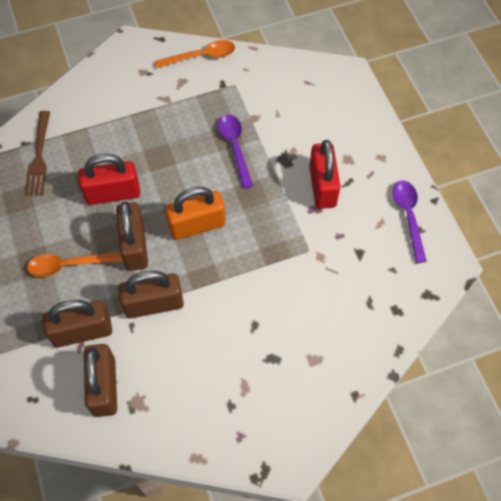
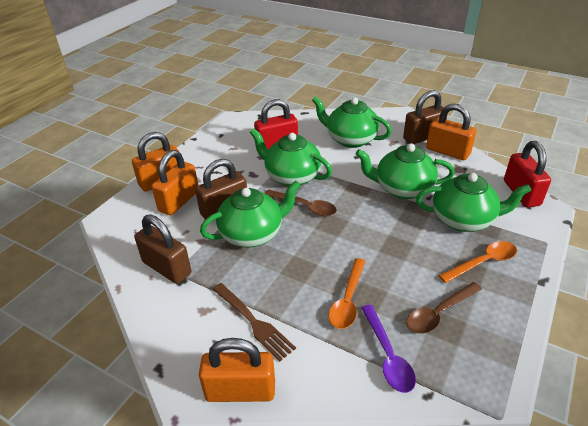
brown padlock: 4 -> 3
brown spoon: 0 -> 2
green teapot: 0 -> 5
orange padlock: 1 -> 4
purple spoon: 2 -> 1

